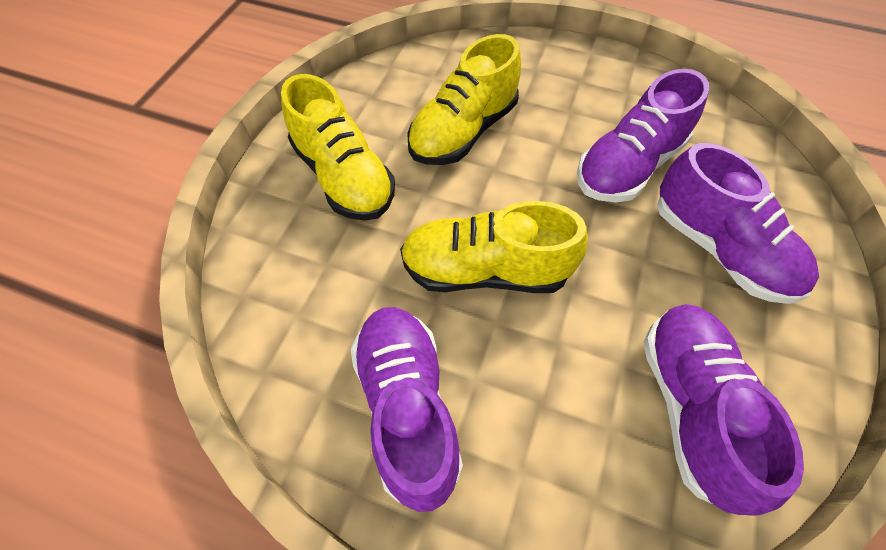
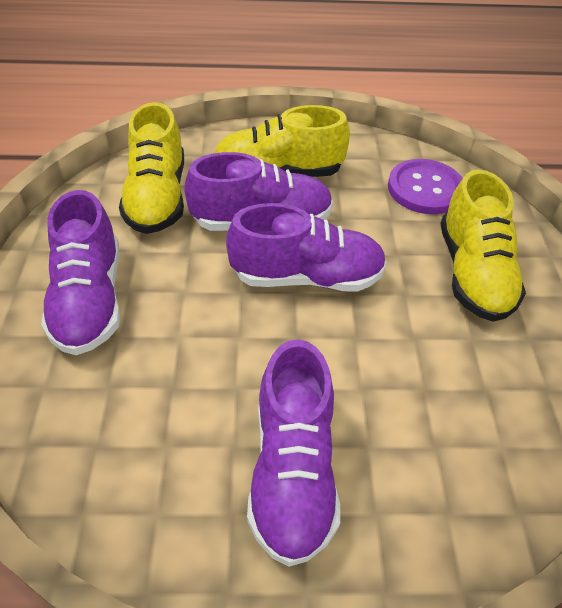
purple button: 0 -> 1

